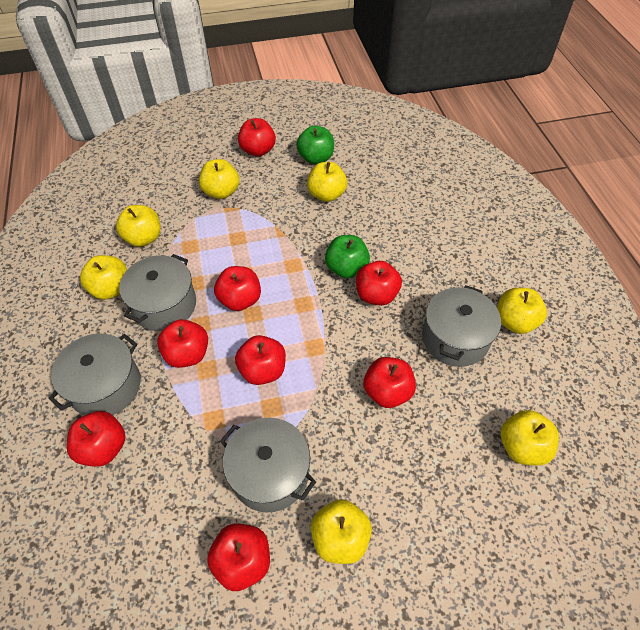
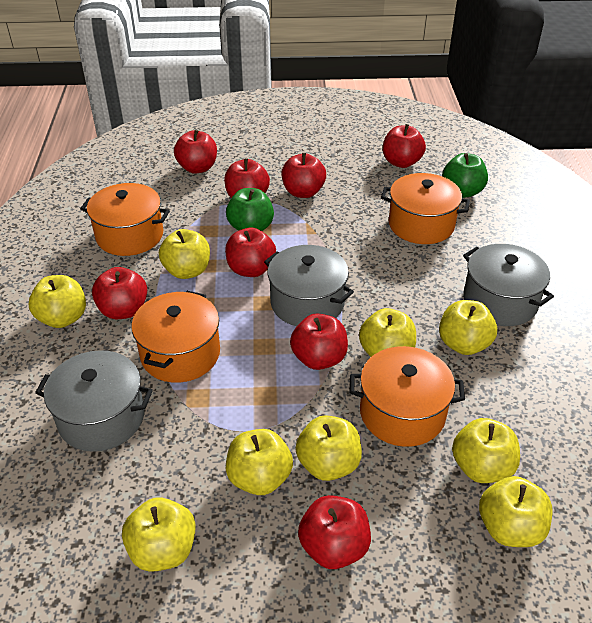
grey pot: 4 -> 3
orange pot: 0 -> 4
yellow apple: 7 -> 9

